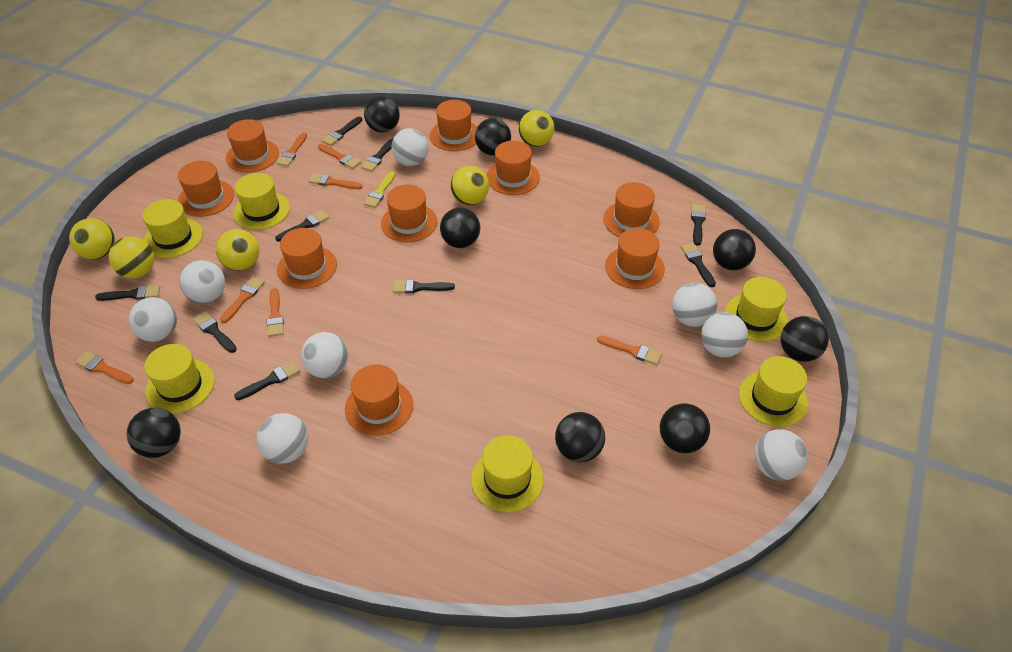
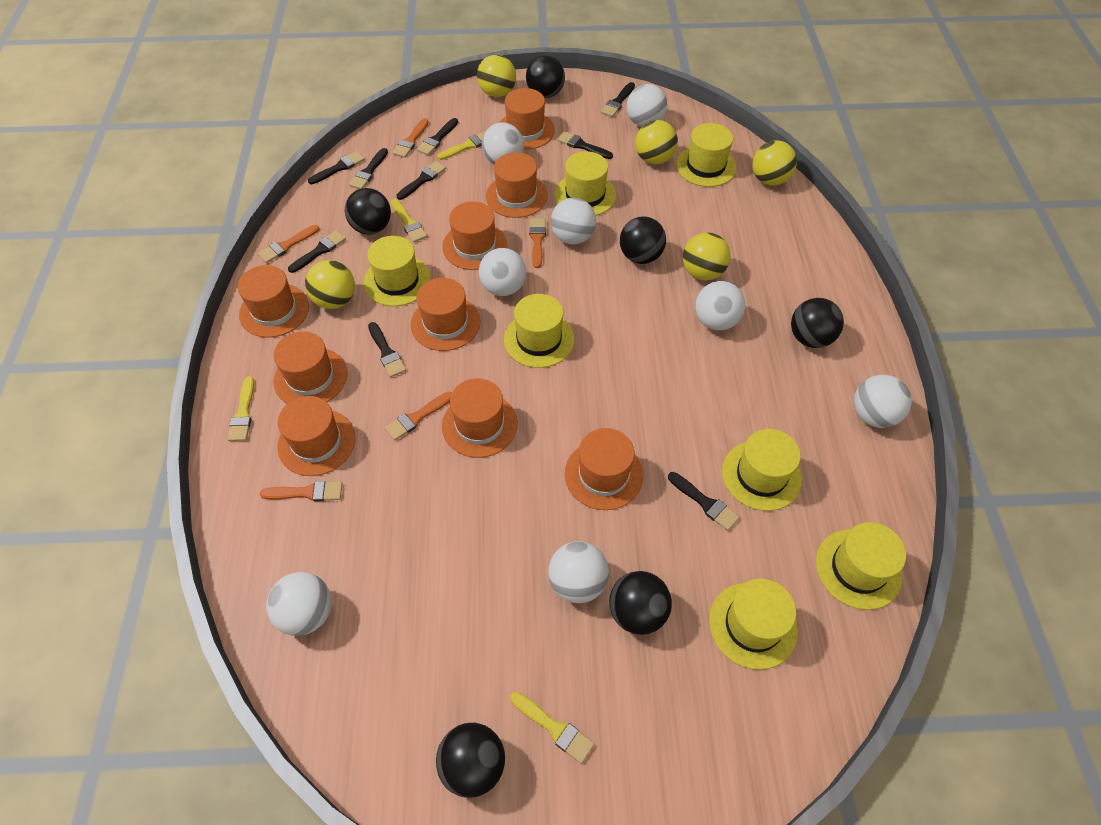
black ball: 8 -> 6
orange brush: 7 -> 5
yellow brush: 1 -> 4
yellow hat: 6 -> 7

